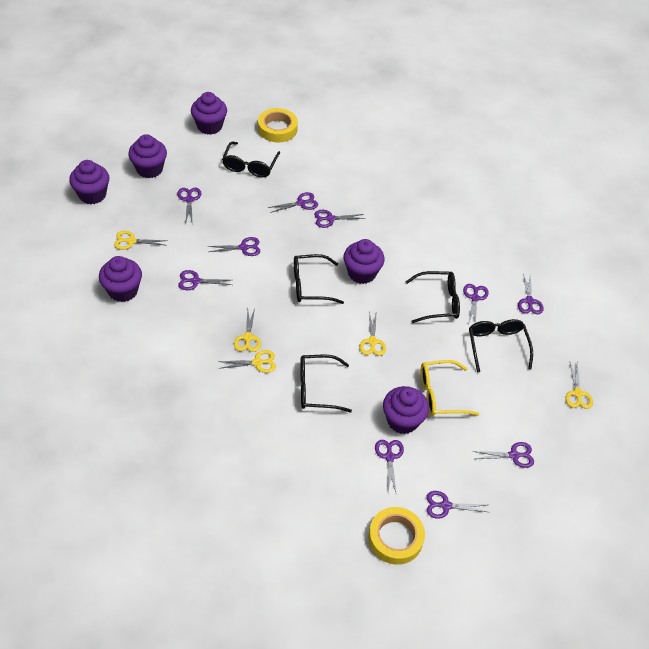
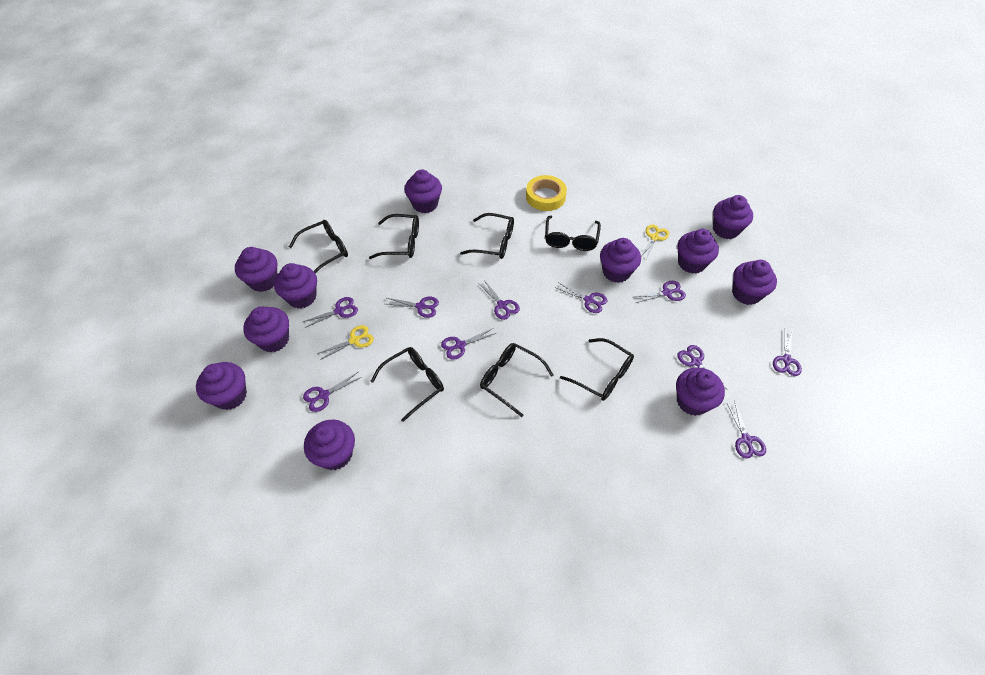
black glasses: 5 -> 7
purple cupcake: 6 -> 11
yellow glasses: 1 -> 0
yellow scissors: 5 -> 2
yellow tape: 2 -> 1

